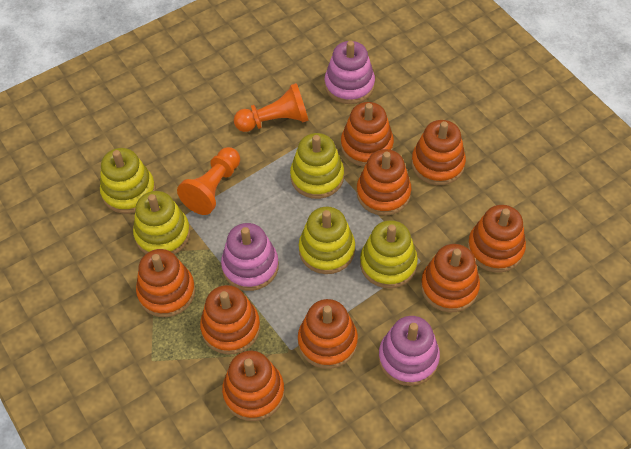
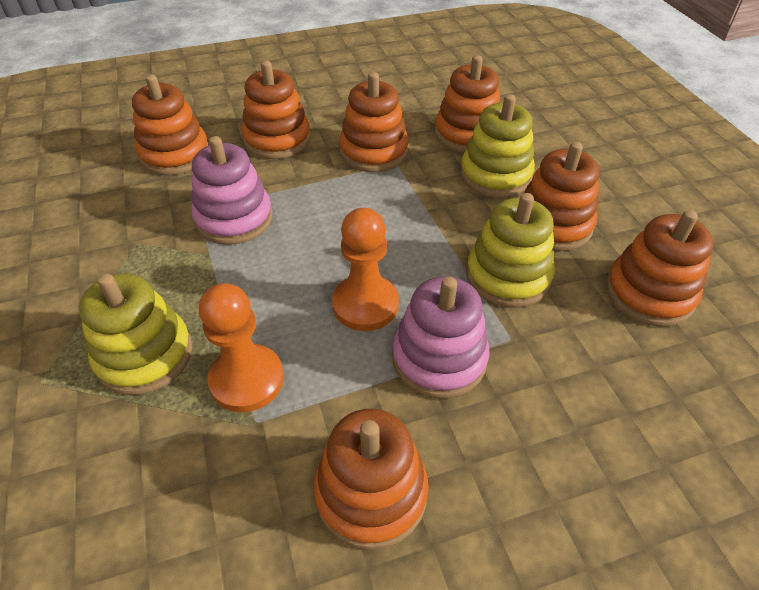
orange stacking toy: 9 -> 7
pink stacking toy: 3 -> 2
yellow stacking toy: 5 -> 3

